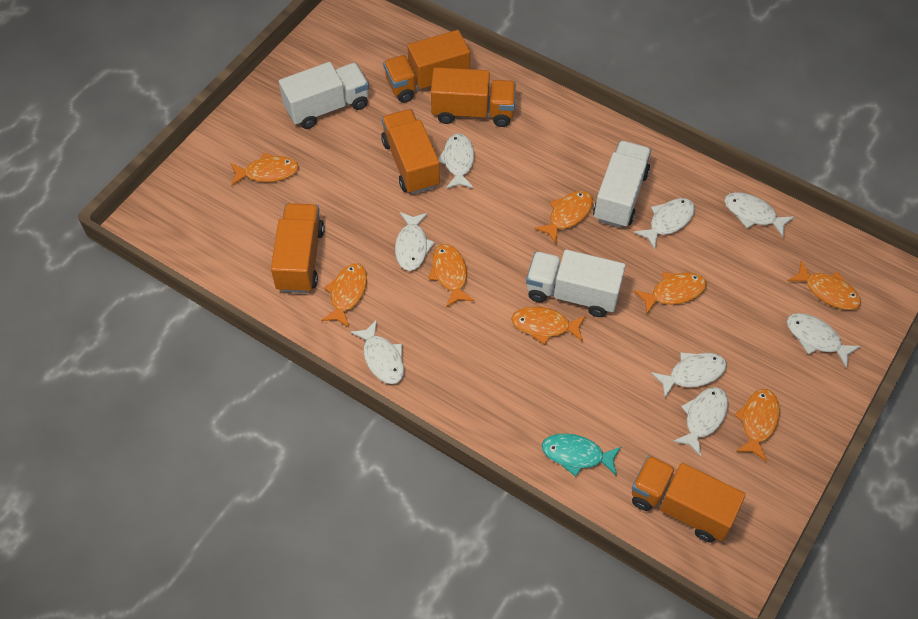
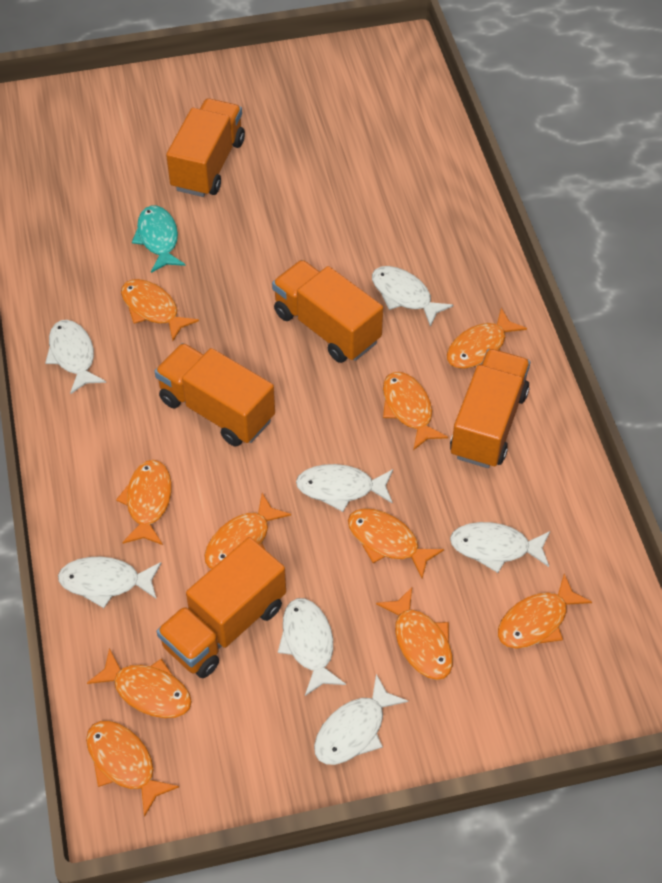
orange fish: 8 -> 10
white fish: 8 -> 7
white truck: 3 -> 0

